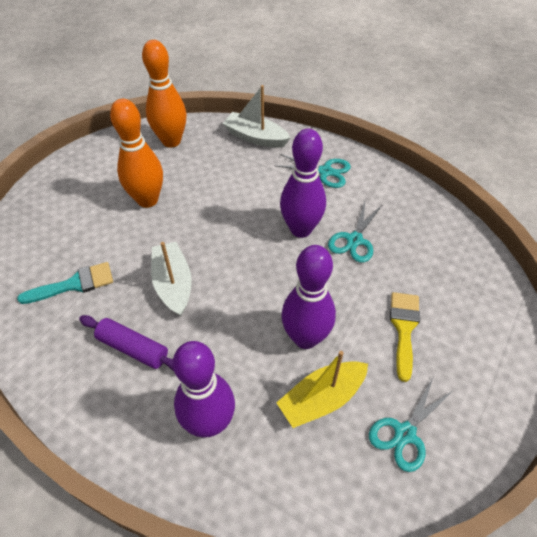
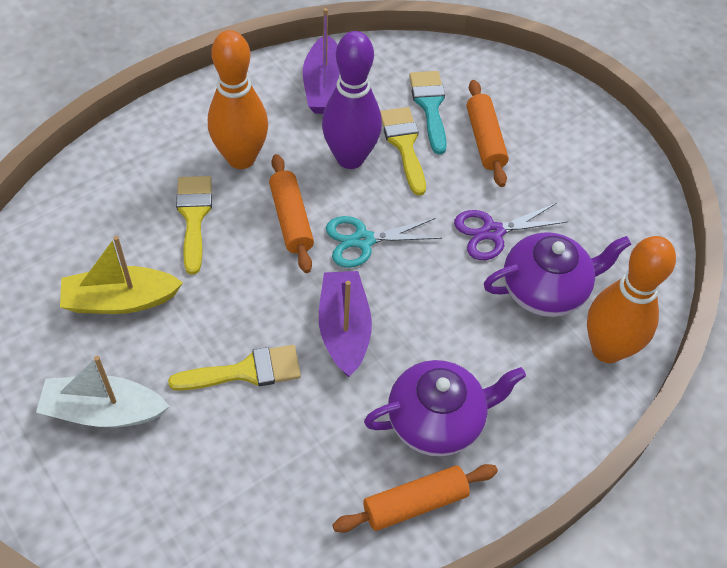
orange rolling pin: 0 -> 3
purple boat: 0 -> 2
purple bowling pin: 3 -> 1
purple rolling pin: 1 -> 0
purple scissors: 0 -> 1
purple teapot: 0 -> 2
turquoise scissors: 3 -> 1
white boat: 2 -> 1
yellow brush: 1 -> 3

